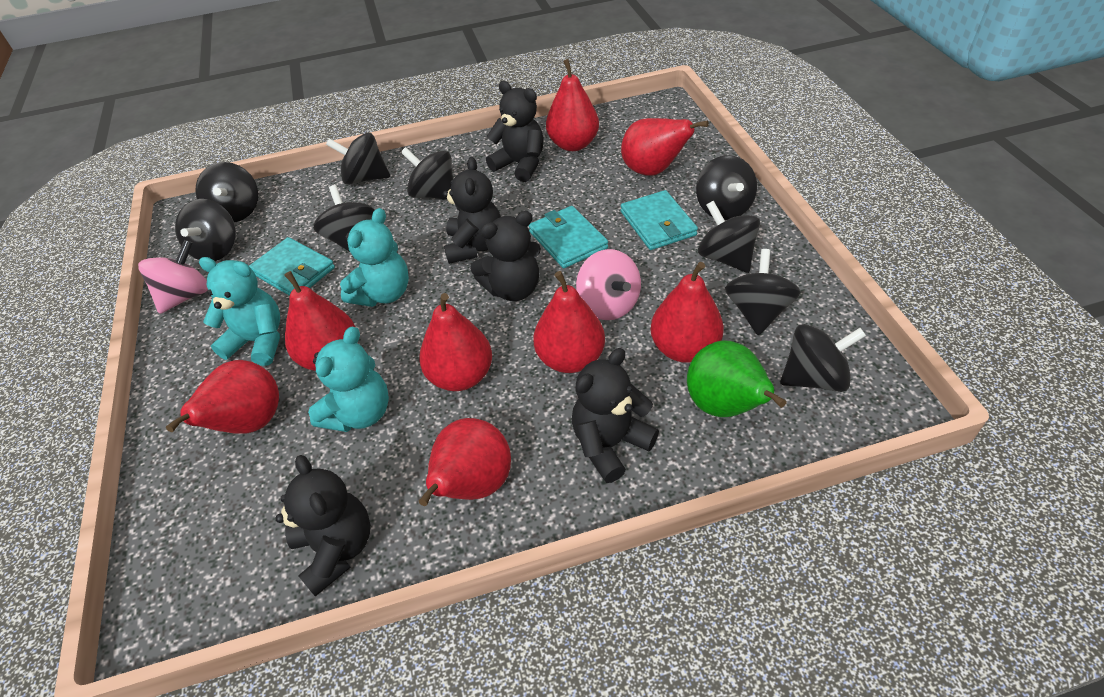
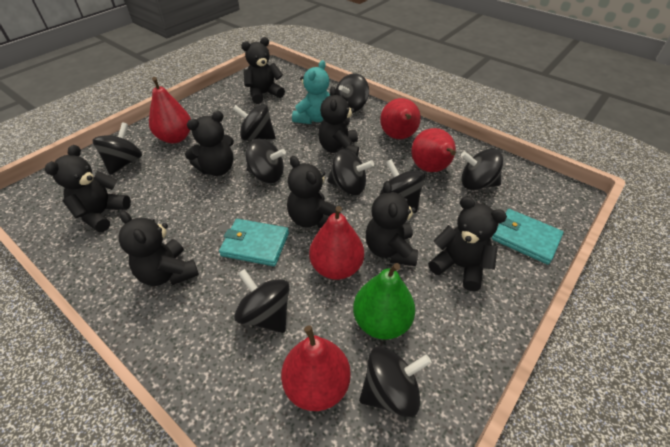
black teddy bear: 5 -> 8
pink spinning top: 2 -> 0
red pear: 8 -> 5
turquoise teddy bear: 3 -> 1
turquoise wallet: 3 -> 2

